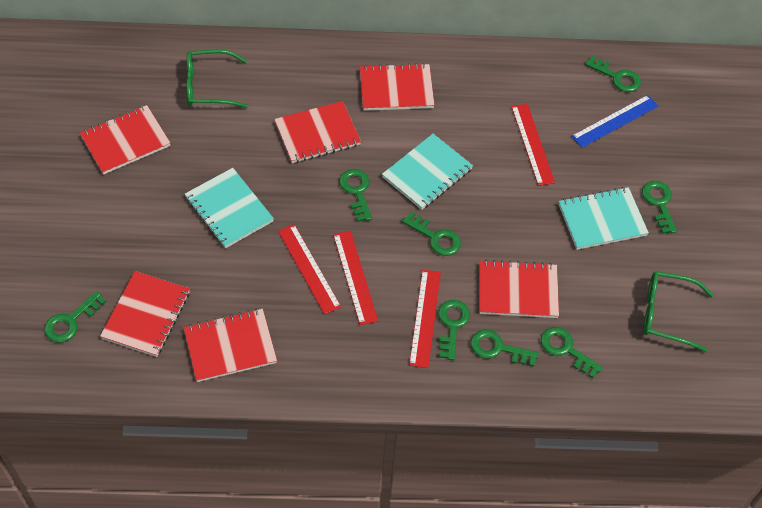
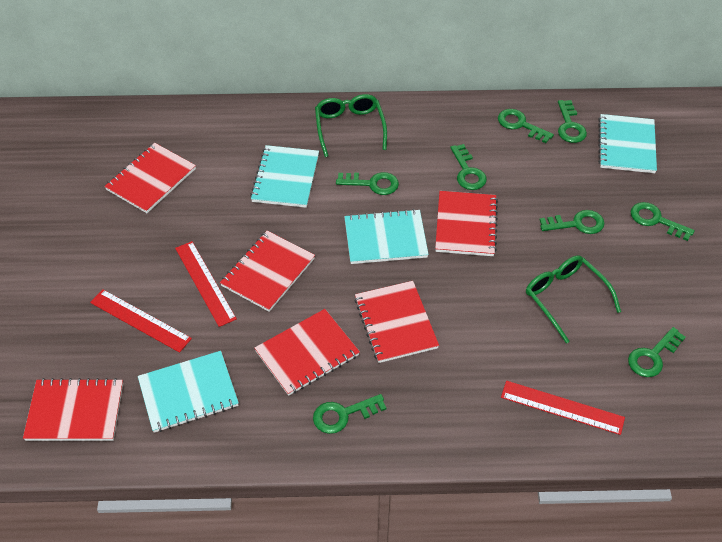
blue ruler: 1 -> 0
red ruler: 4 -> 3
turquoise notebook: 3 -> 4

